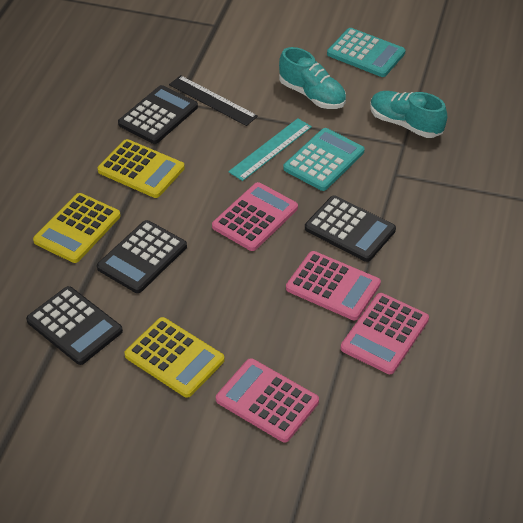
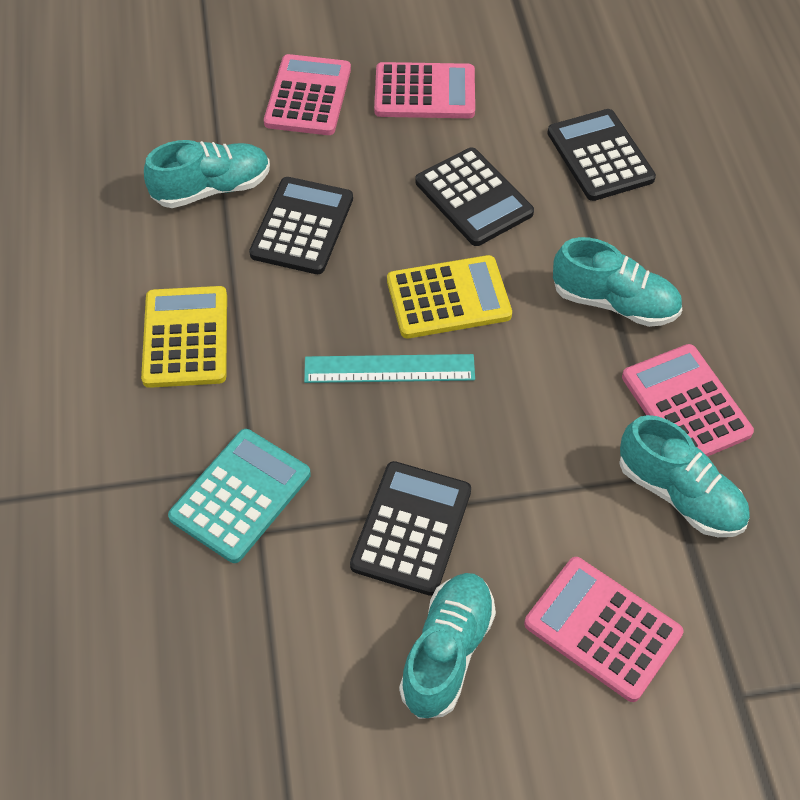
black ruler: 1 -> 0
turquoise calculator: 2 -> 1
turquoise shoe: 2 -> 4
yellow calculator: 3 -> 2

